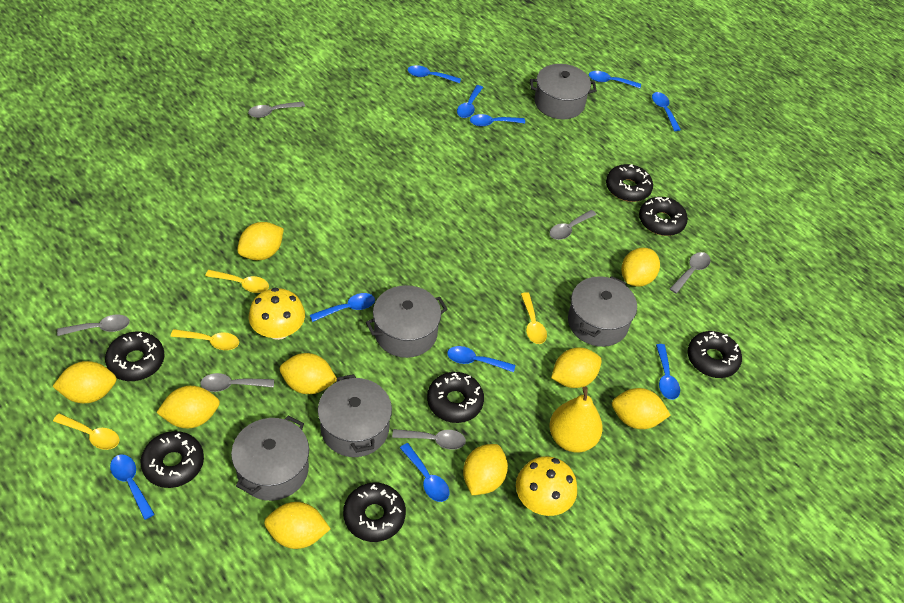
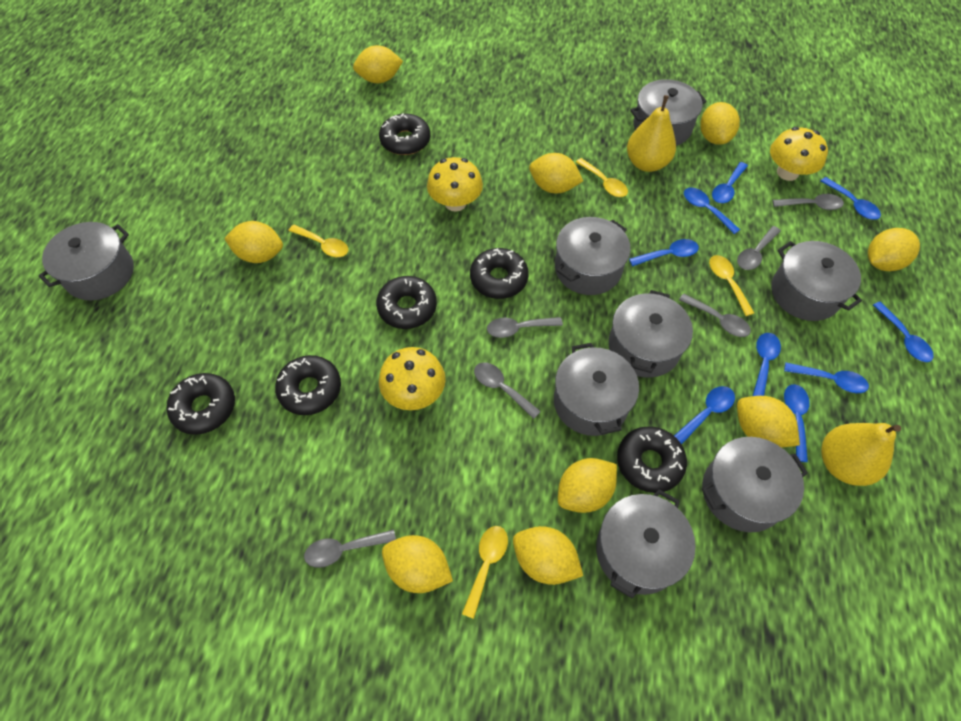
black donut: 7 -> 6
blue spoon: 10 -> 9
grey pot: 5 -> 8
yellow mushroom: 2 -> 3
yellow pear: 1 -> 2

